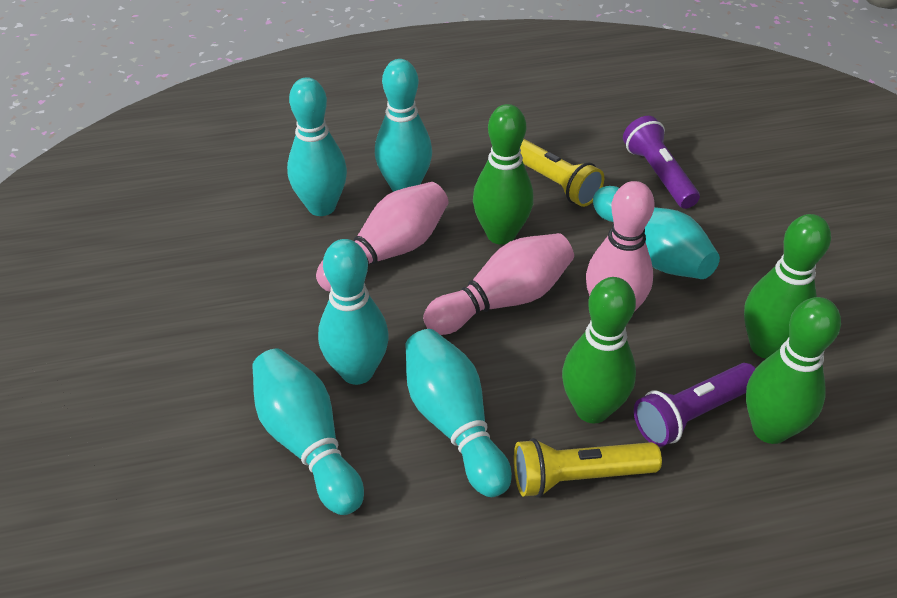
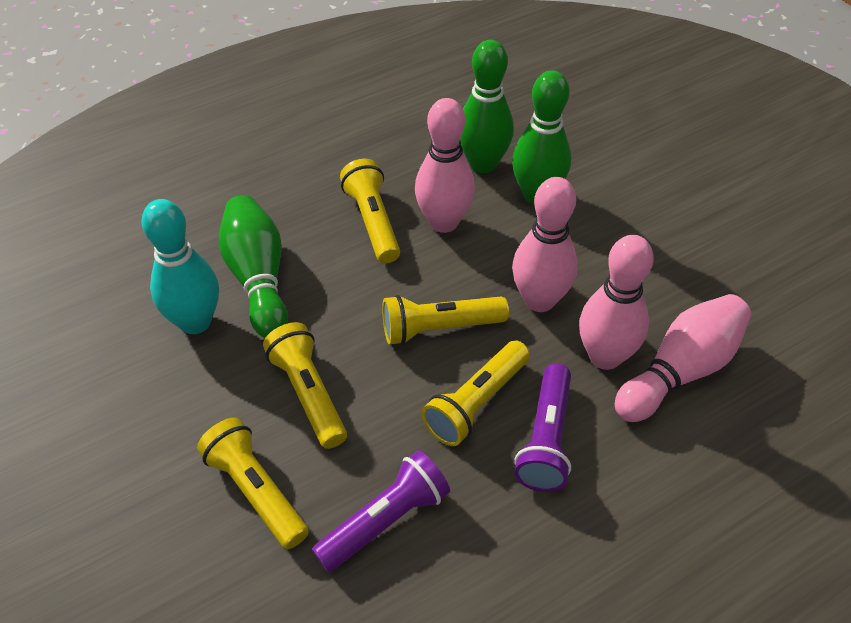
green bowling pin: 4 -> 3
pink bowling pin: 3 -> 4
turquoise bowling pin: 6 -> 1
yellow flashlight: 2 -> 5

